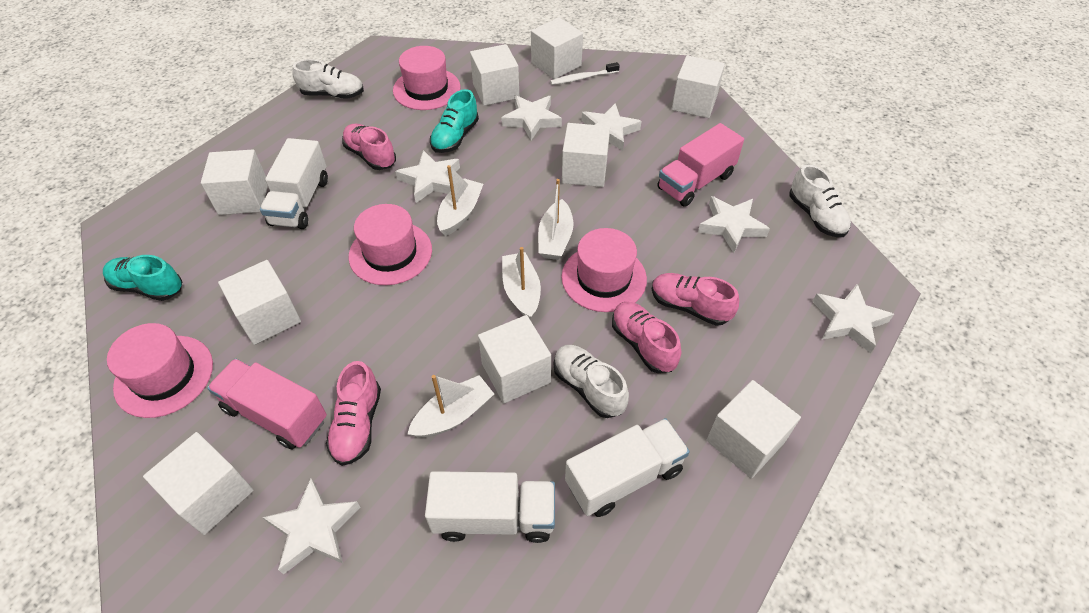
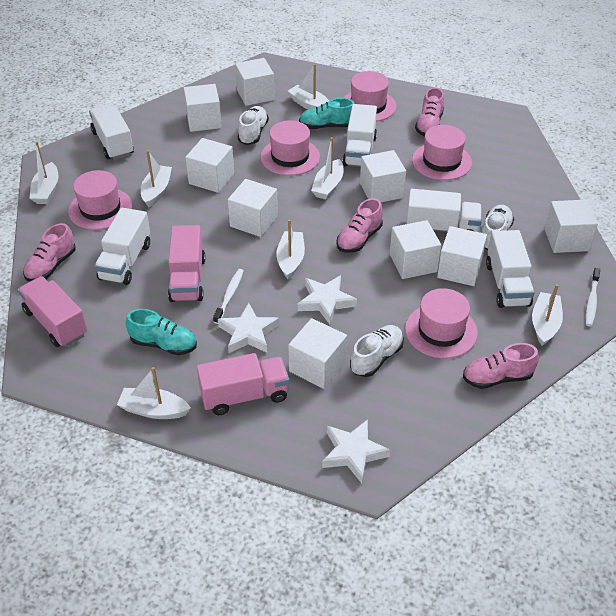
pink hat: 4 -> 5
pink truck: 2 -> 3
white boat: 4 -> 7
white star: 6 -> 3
white toothbrush: 1 -> 2
white truck: 3 -> 5

